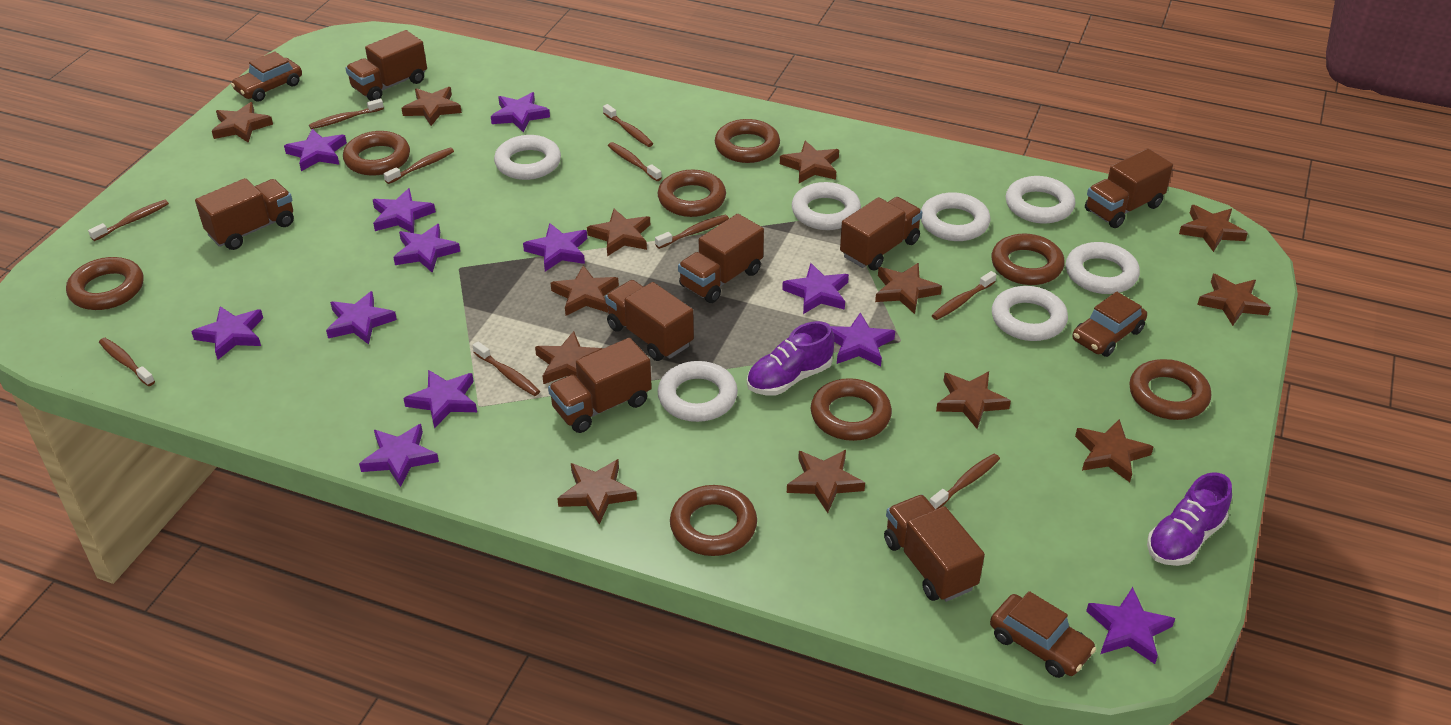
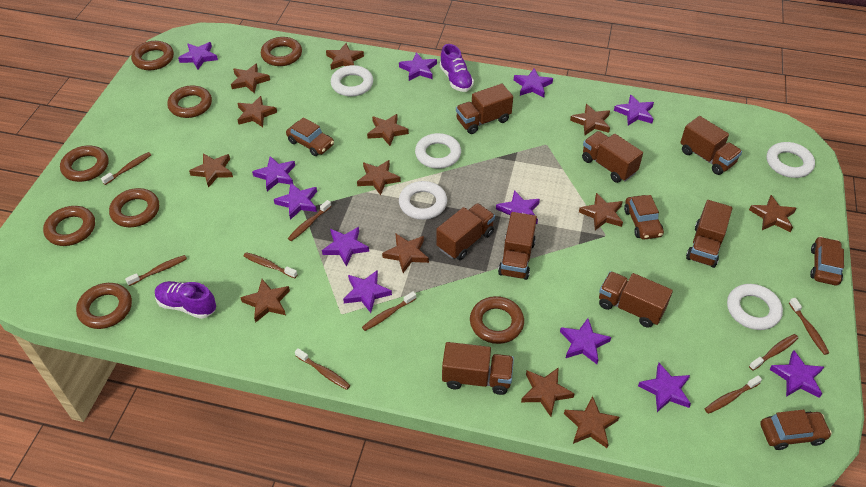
brown car: 3 -> 4
brown toothbrush: 10 -> 9
white ring: 7 -> 5

